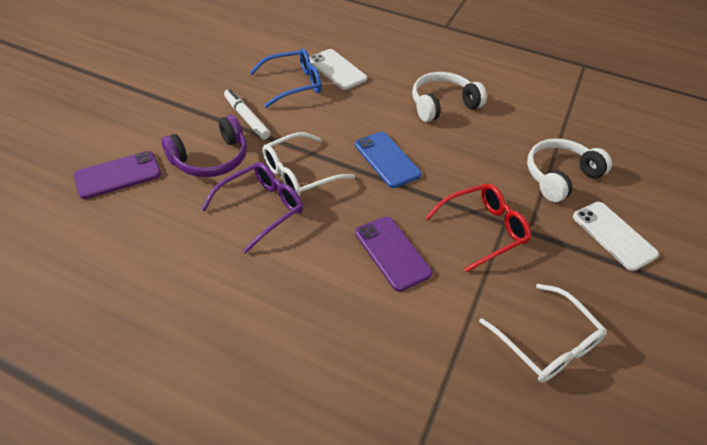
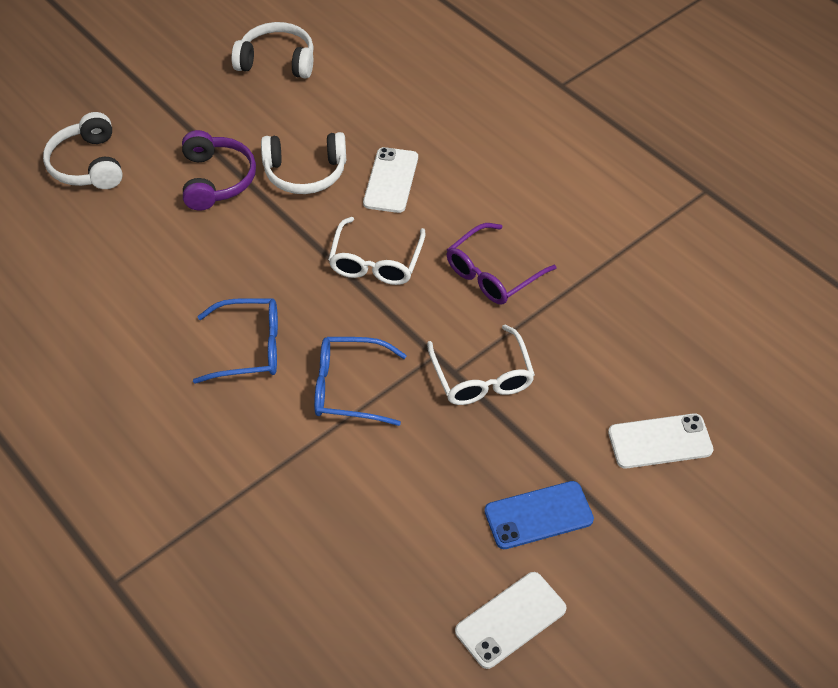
blue glasses: 1 -> 2
purple phone: 2 -> 0
red glasses: 1 -> 0
white headphones: 2 -> 3
white marker: 1 -> 0
white phone: 2 -> 3

